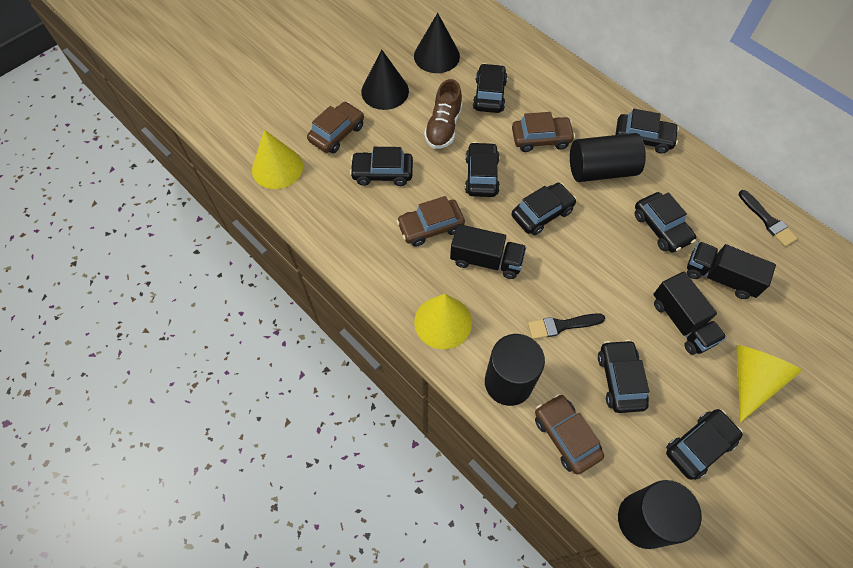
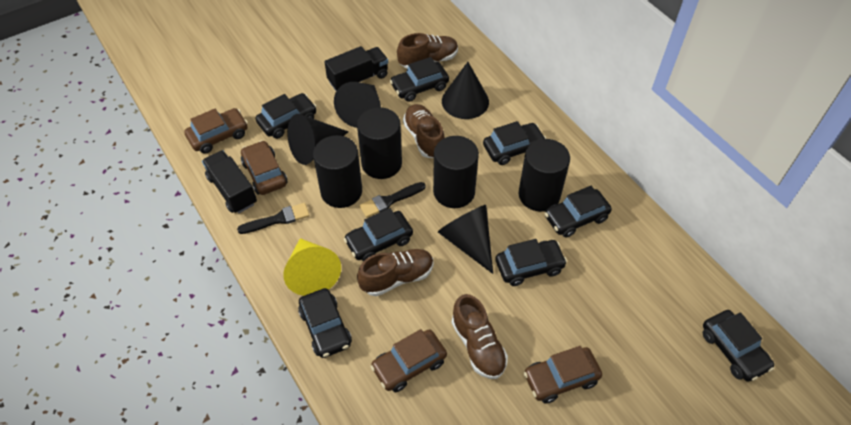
black cone: 2 -> 4
black cylinder: 3 -> 4
black truck: 3 -> 2
brown shoe: 1 -> 4
yellow cone: 3 -> 1

